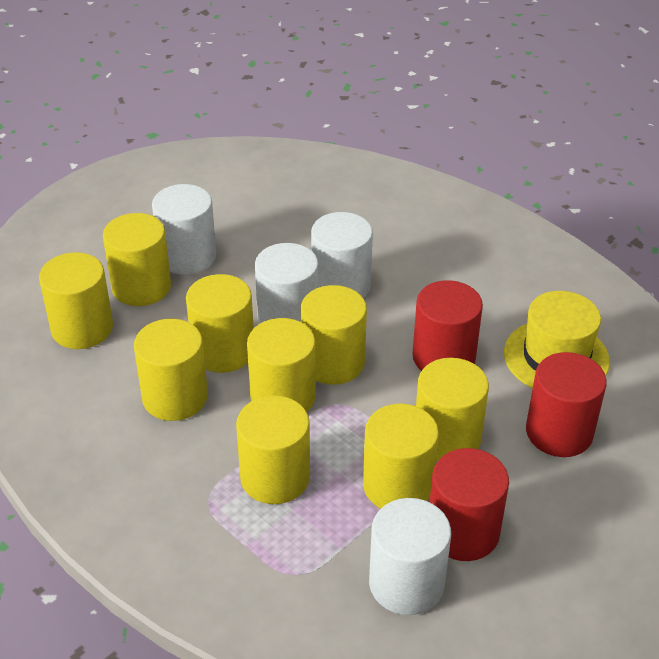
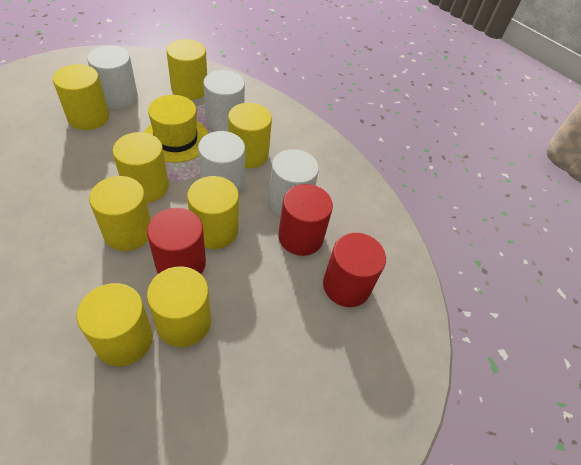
yellow cylinder: 9 -> 8

